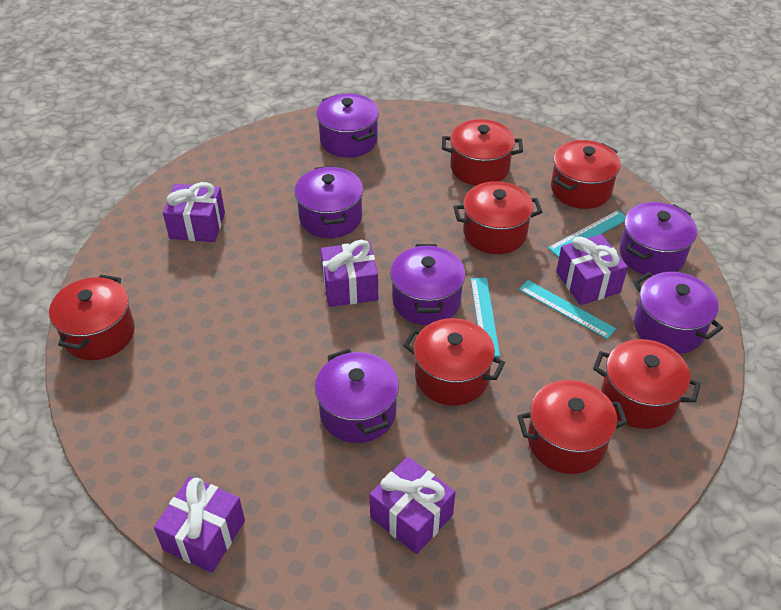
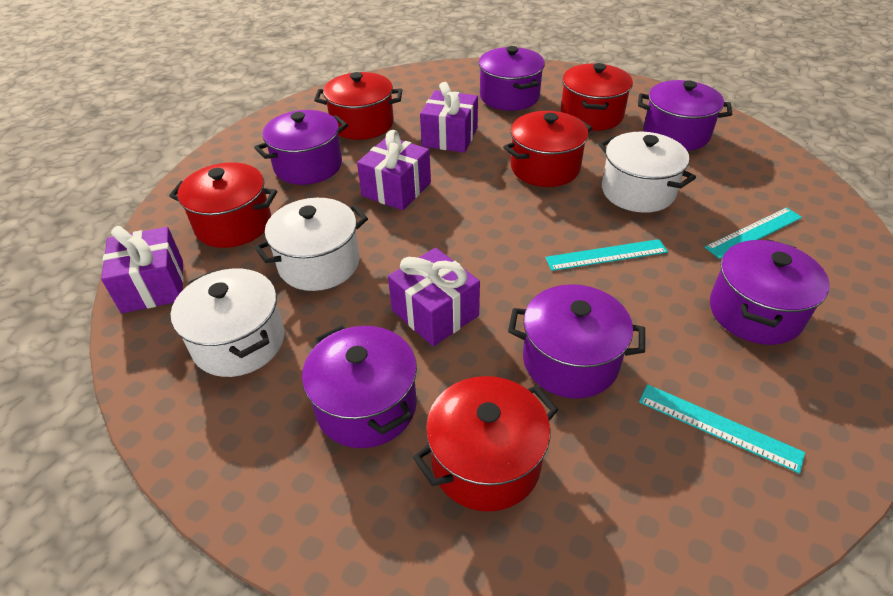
purple gift: 5 -> 4
red pot: 7 -> 5
white pot: 0 -> 3

